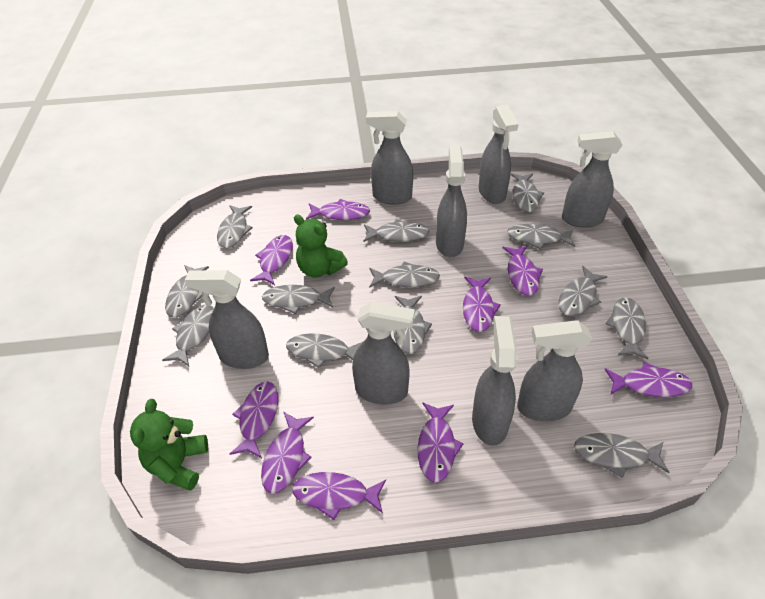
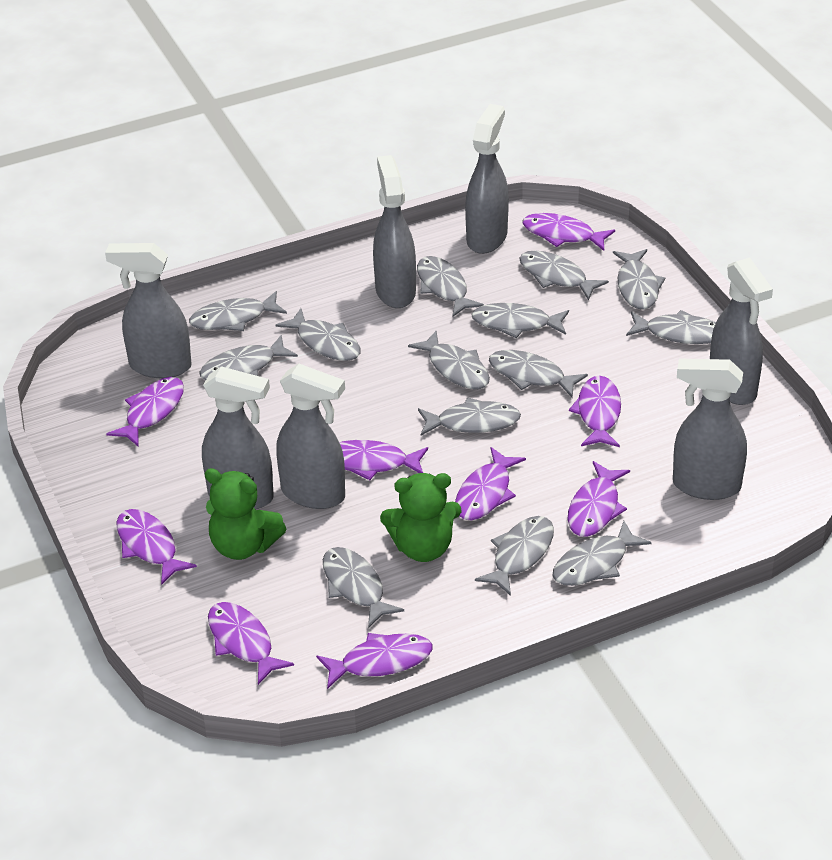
grey fish: 13 -> 14
grey spray bottle: 8 -> 7

